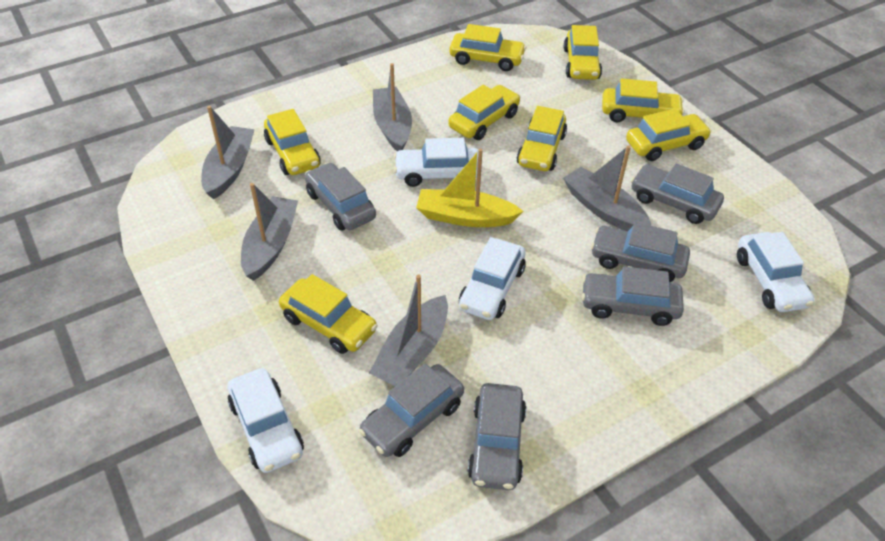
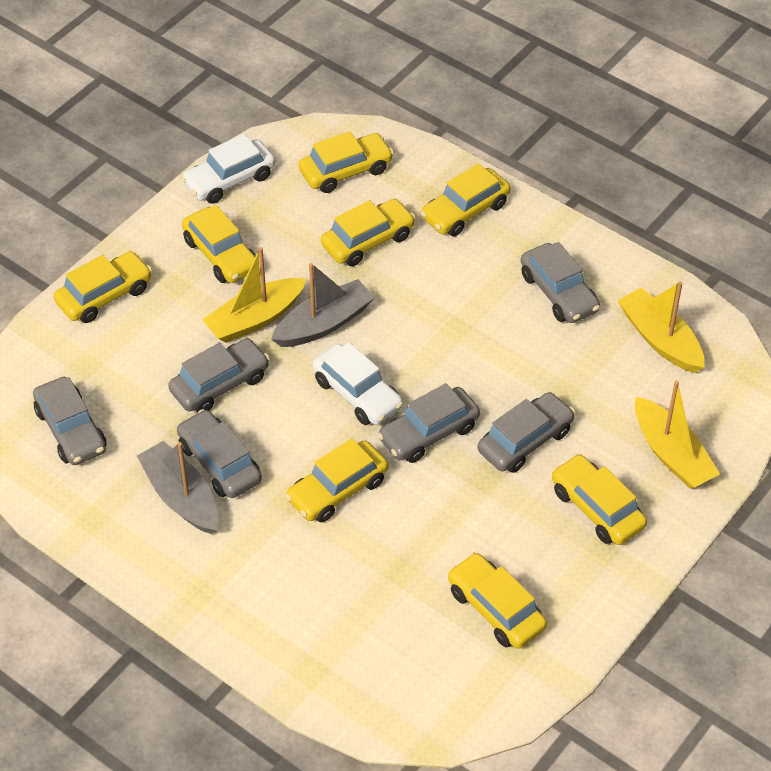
grey boat: 5 -> 2
white car: 4 -> 2
yellow boat: 1 -> 3

